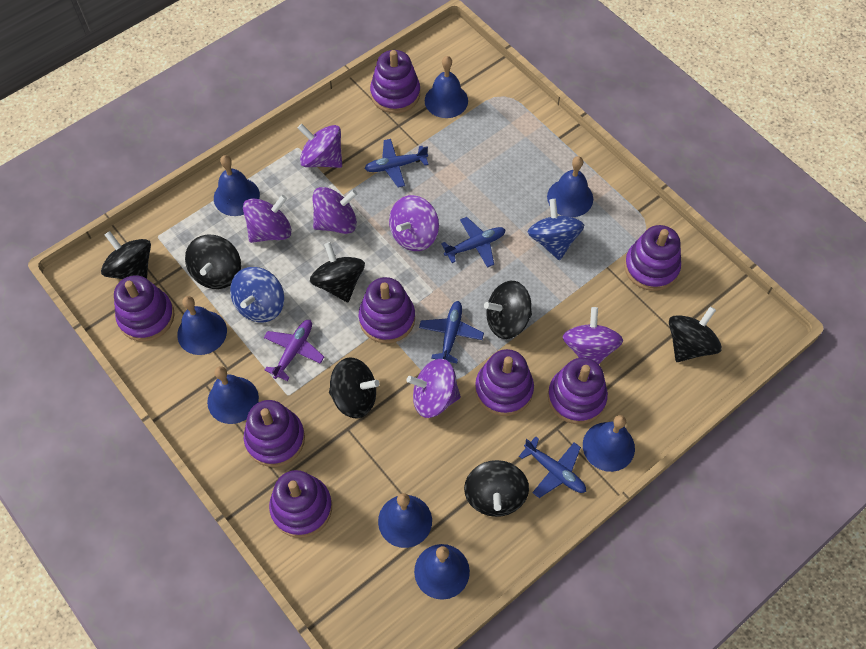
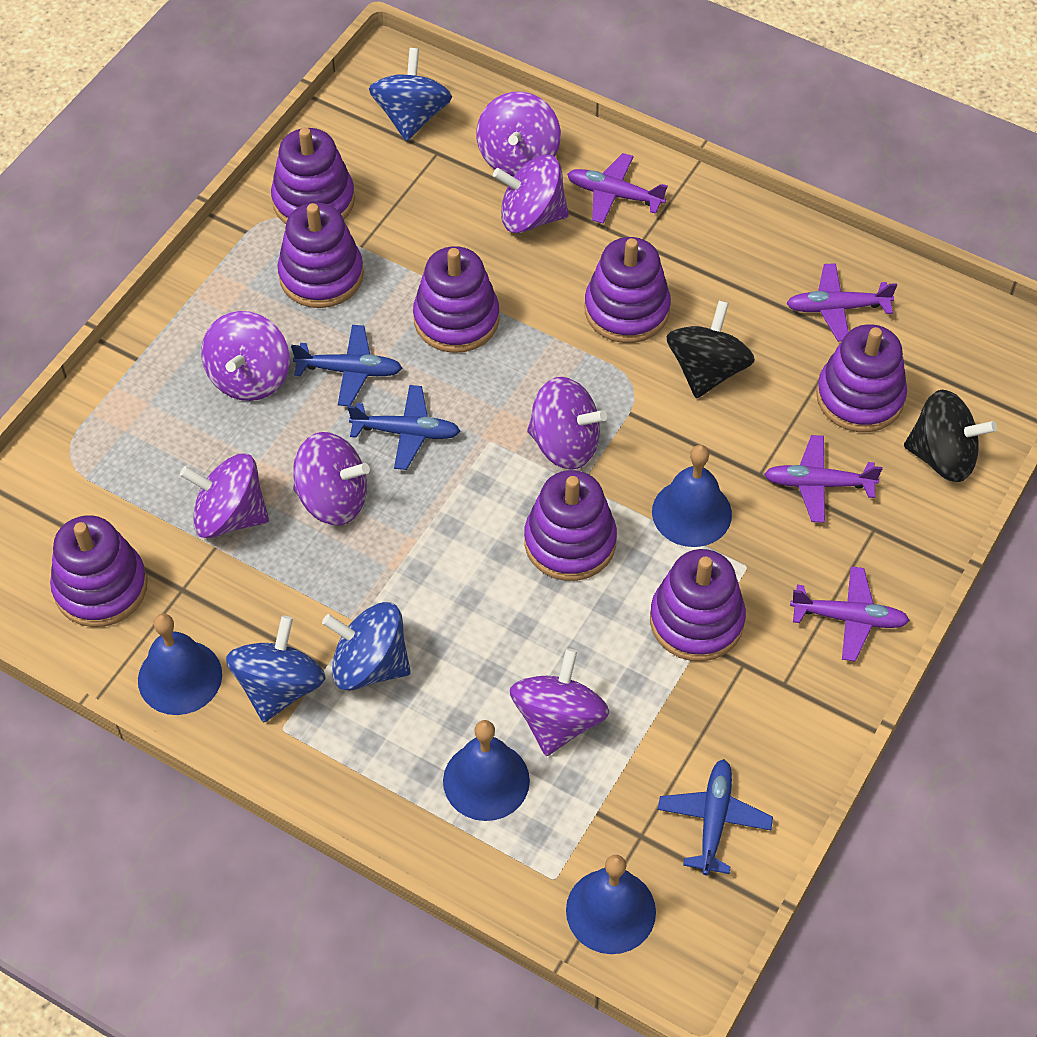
black spinning top: 7 -> 2
blue bell: 8 -> 4
blue plane: 4 -> 3
blue spinning top: 2 -> 3
purple plane: 1 -> 4
purple spinning top: 6 -> 7

